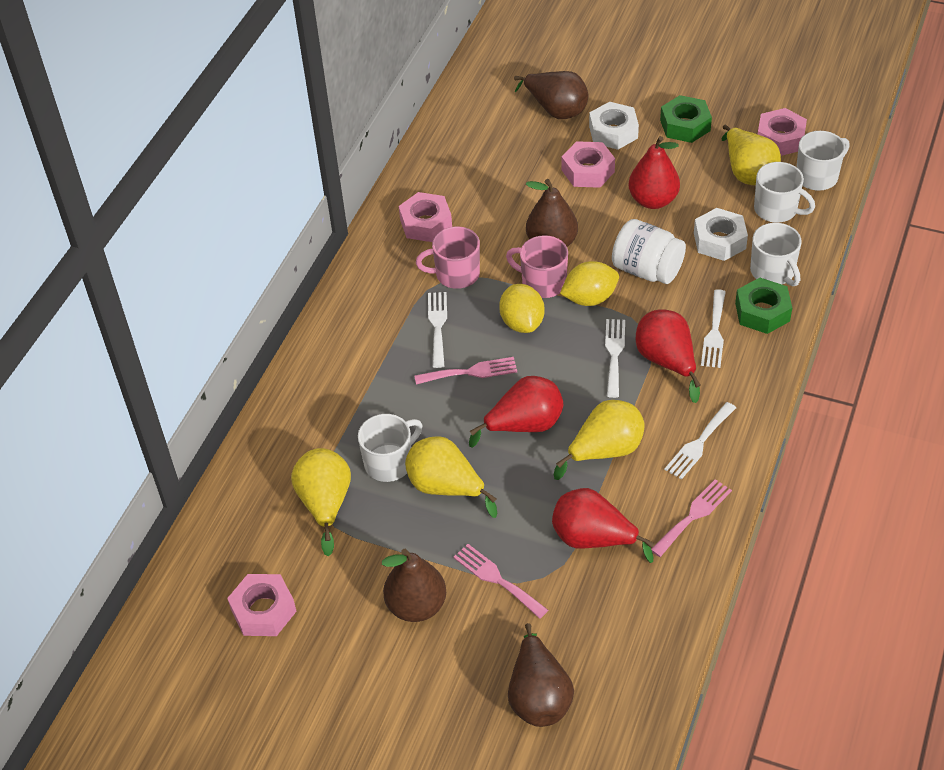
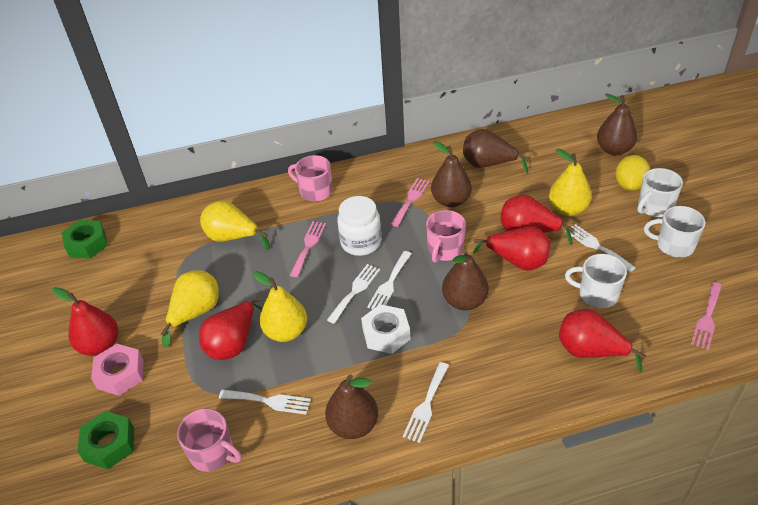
brown pear: 4 -> 5
pink mug: 2 -> 3
pink nut: 4 -> 1
red pear: 4 -> 5
white fork: 4 -> 5
white mug: 4 -> 3
white nut: 2 -> 1
yellow lemon: 2 -> 1

